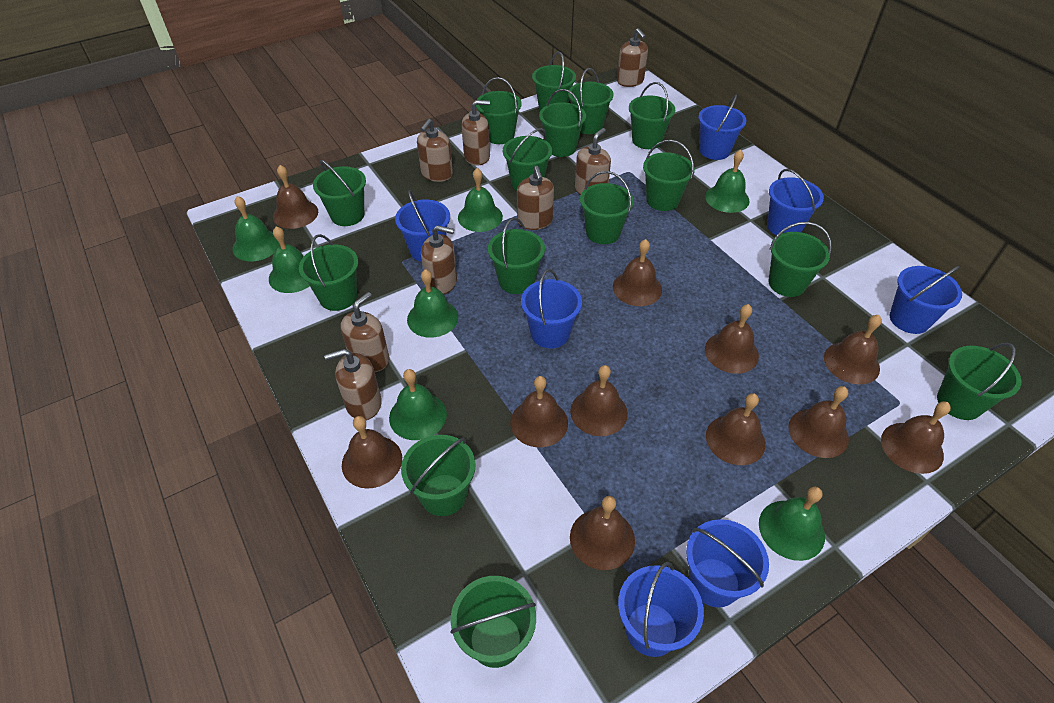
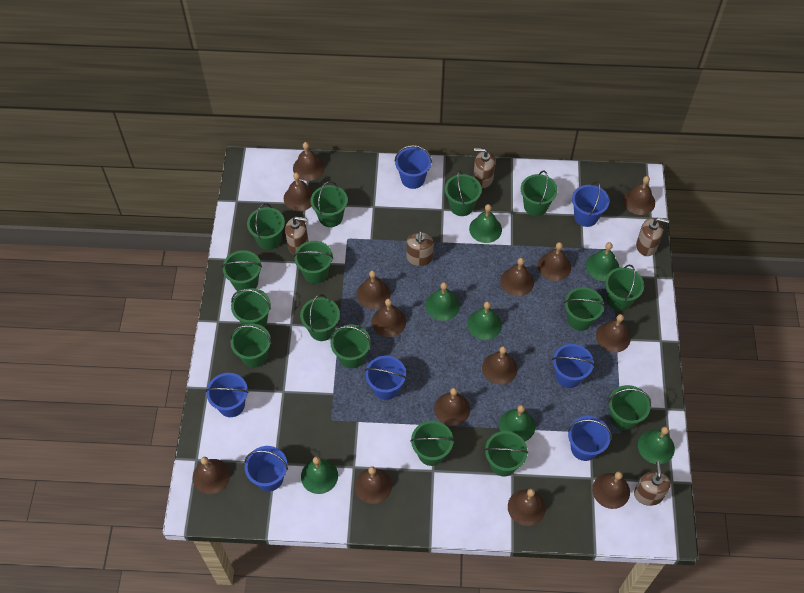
brown bell: 11 -> 14
brown soap dispenser: 8 -> 5

